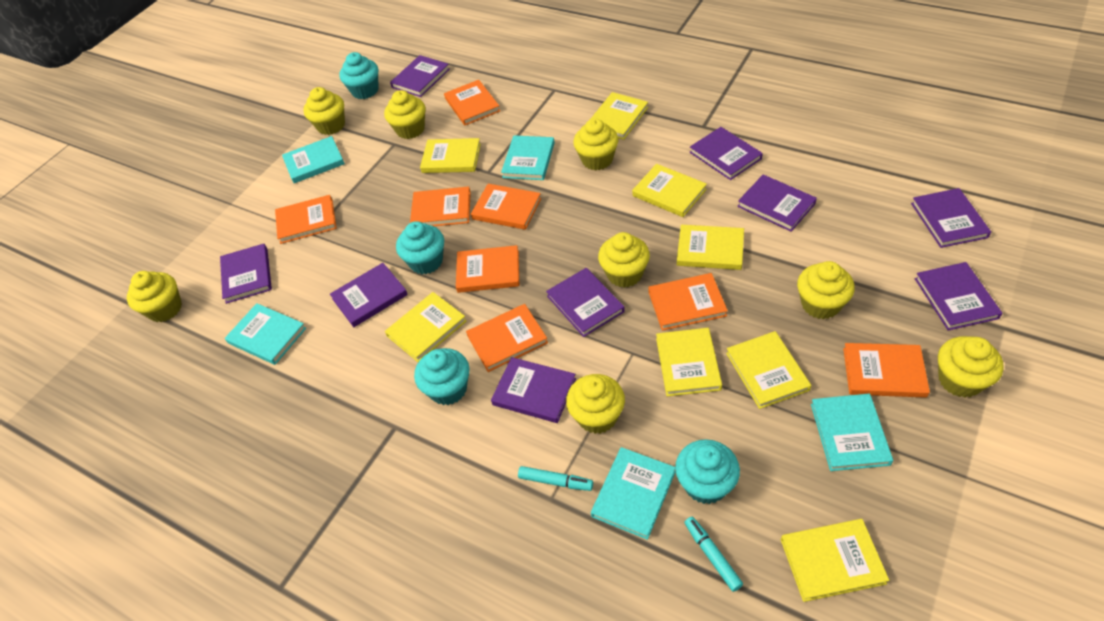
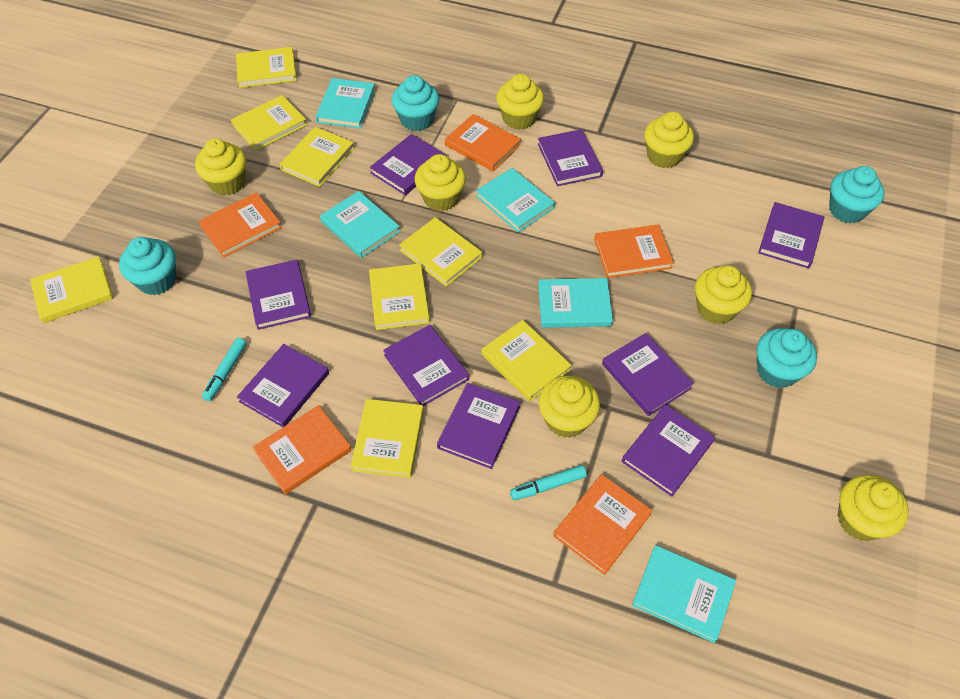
orange book: 8 -> 5
yellow cupcake: 8 -> 7

